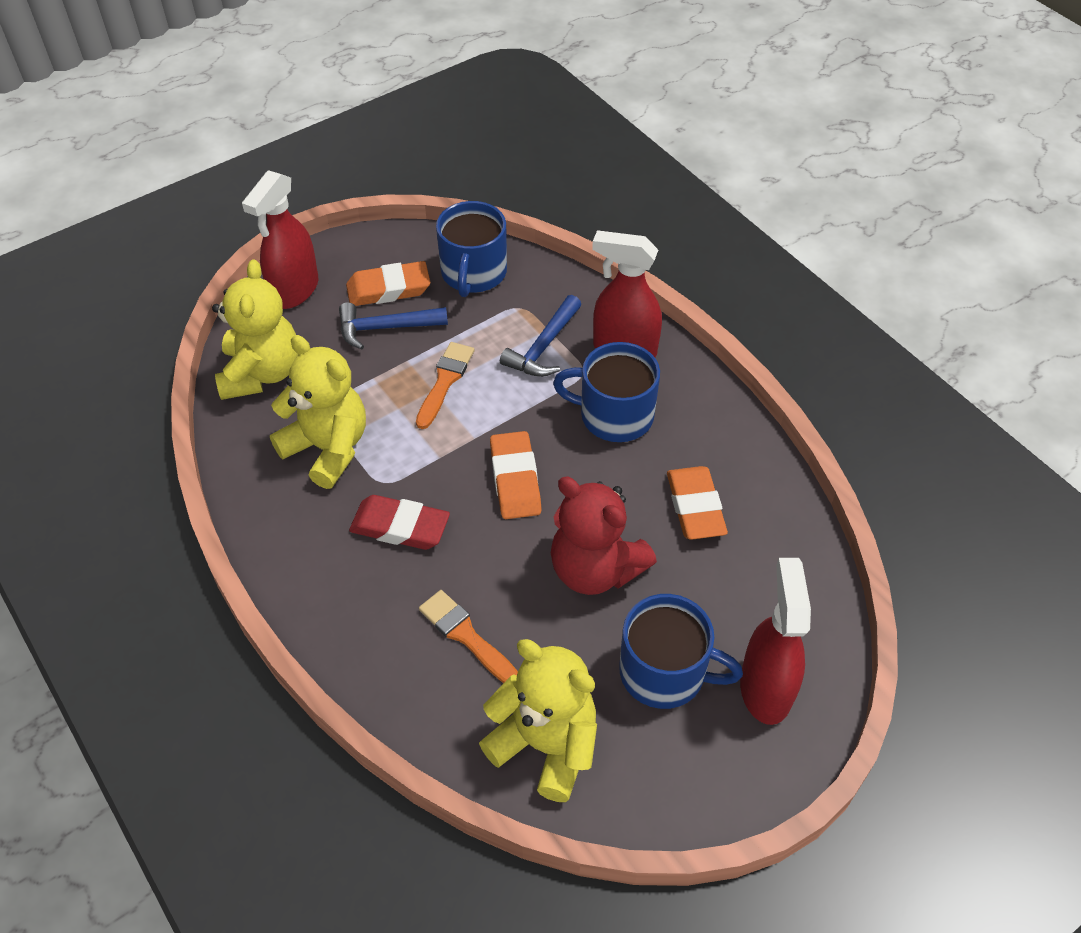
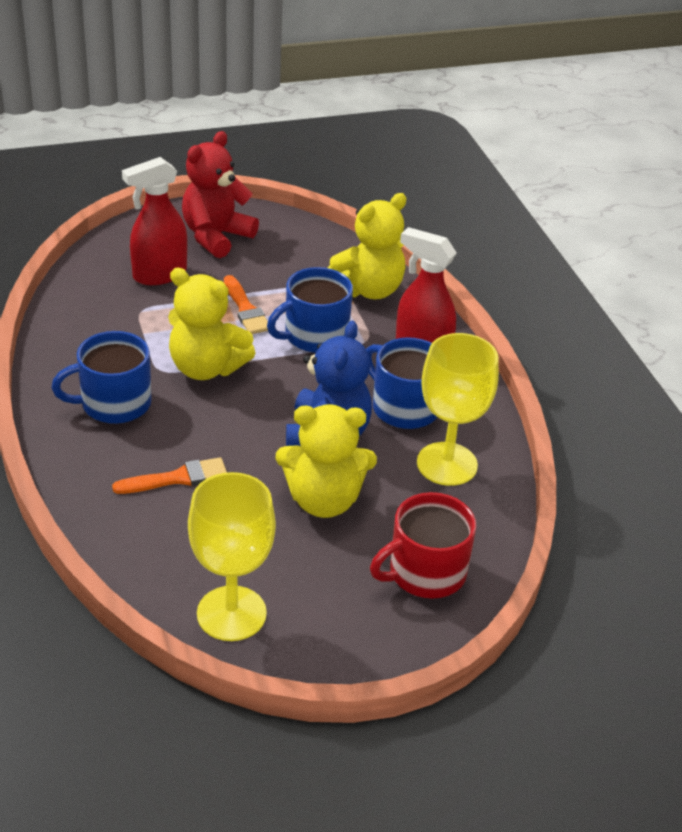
blue hammer: 2 -> 0
blue teddy bear: 0 -> 1
orange eraser: 3 -> 0
red eraser: 1 -> 0
red mug: 0 -> 1
red spray bottle: 3 -> 2
yellow goblet: 0 -> 2

